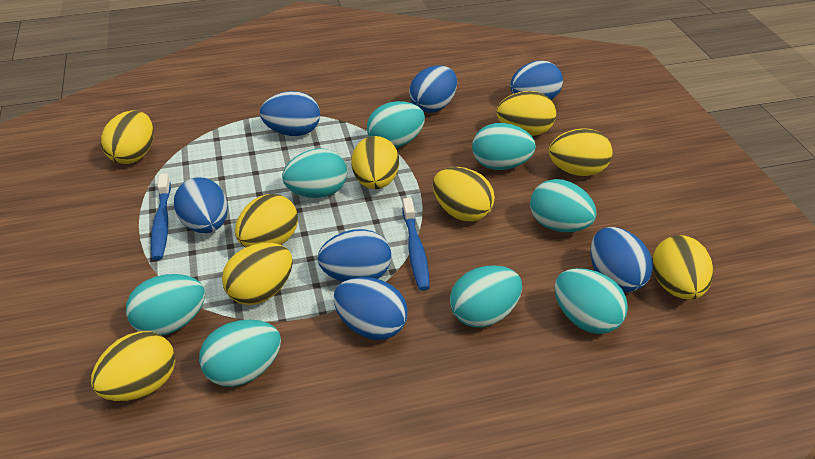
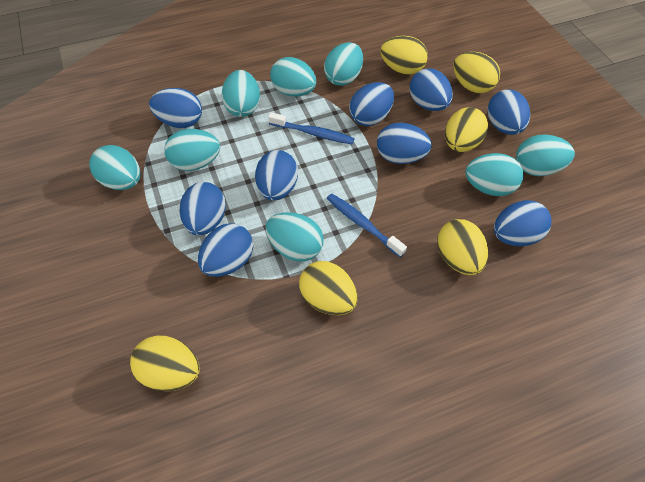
blue egg: 7 -> 9
yellow egg: 9 -> 6

